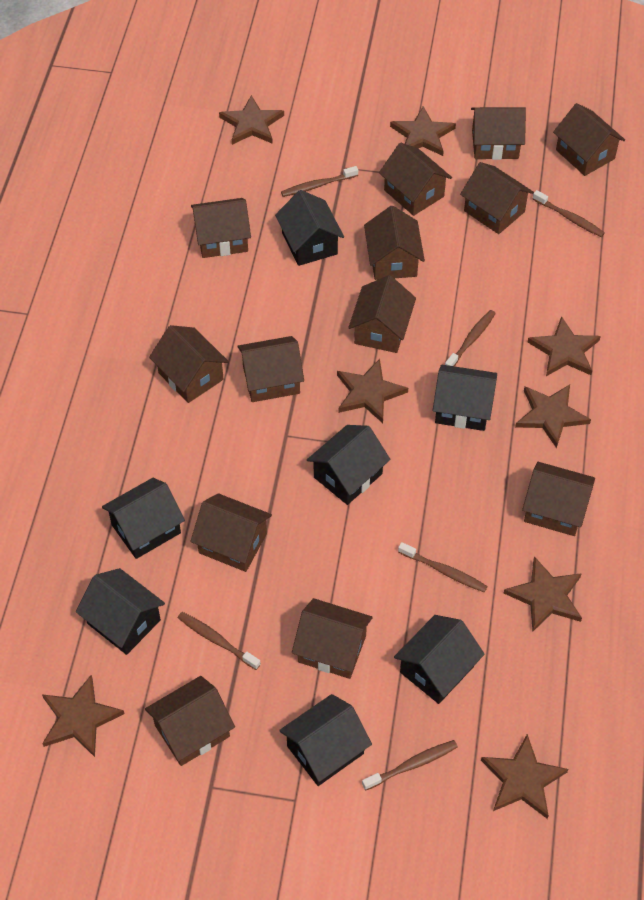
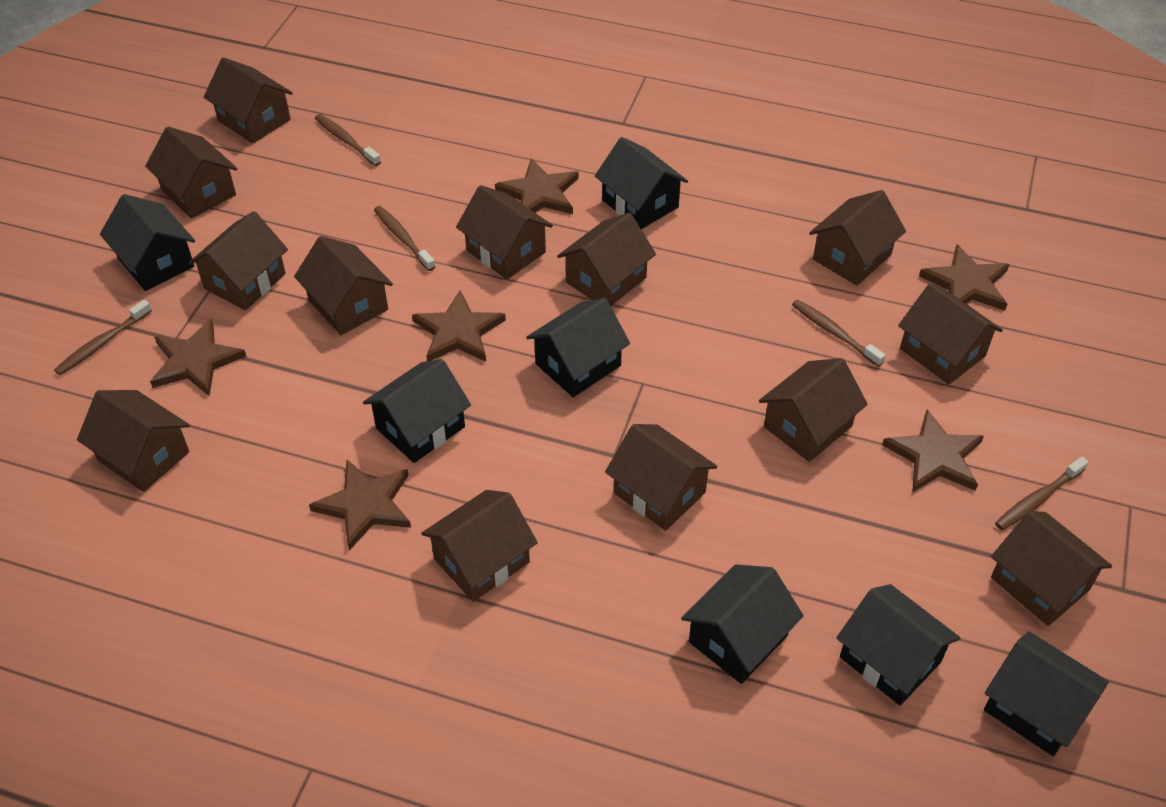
brown star: 8 -> 6
brown toothbrush: 6 -> 5

